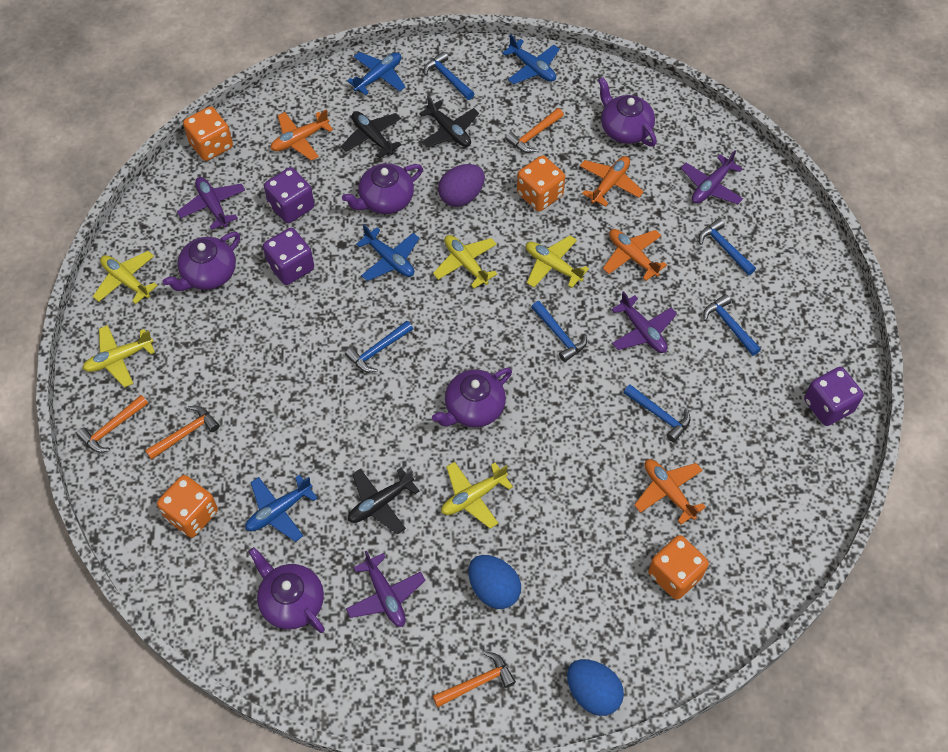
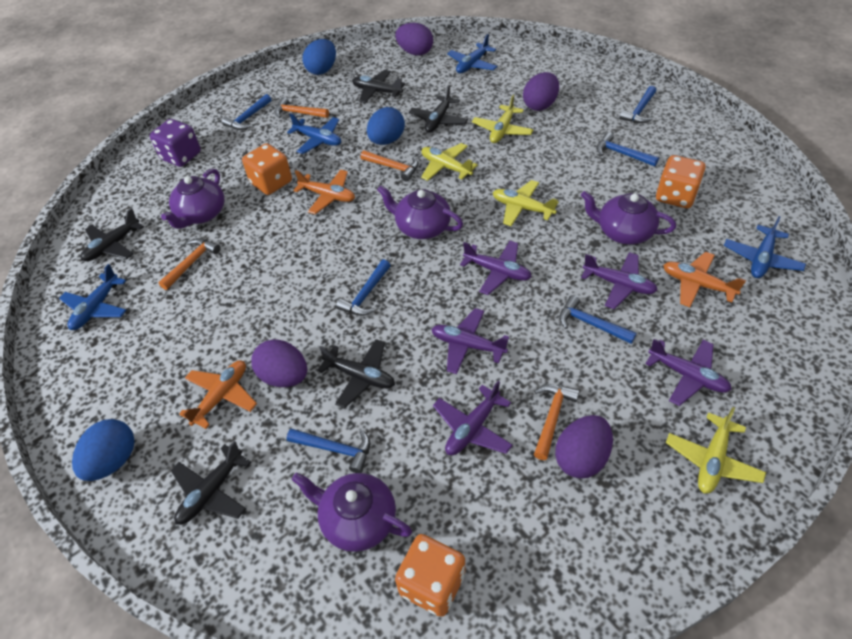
black plane: 3 -> 5
blue egg: 2 -> 3
orange dice: 4 -> 3
orange plane: 4 -> 3
purple dice: 3 -> 1
purple egg: 1 -> 4
purple plane: 4 -> 5
purple teapot: 5 -> 4
yellow plane: 5 -> 4

